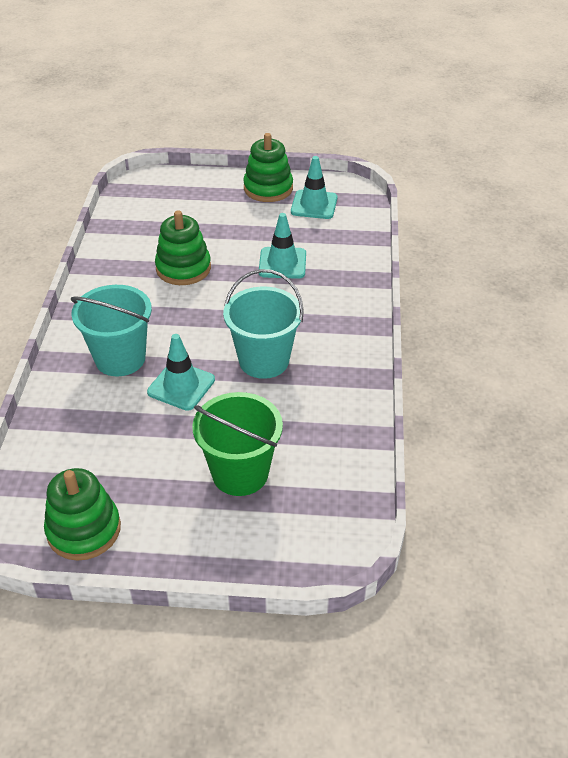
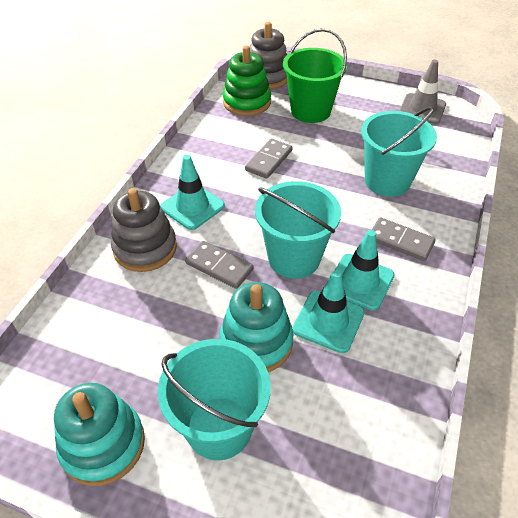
green stacking toy: 3 -> 1
grey domino: 0 -> 3
grey stacking toy: 0 -> 2
grey traffic cone: 0 -> 1
turquoise bucket: 2 -> 3
turquoise stacking toy: 0 -> 2

